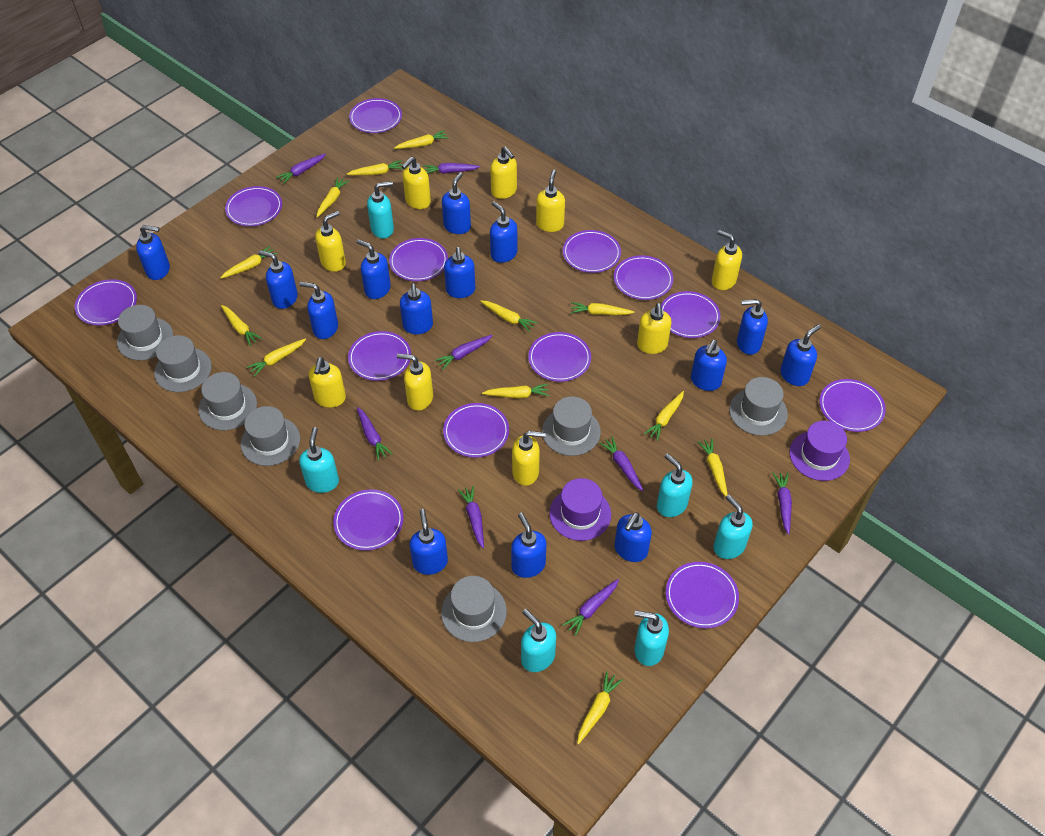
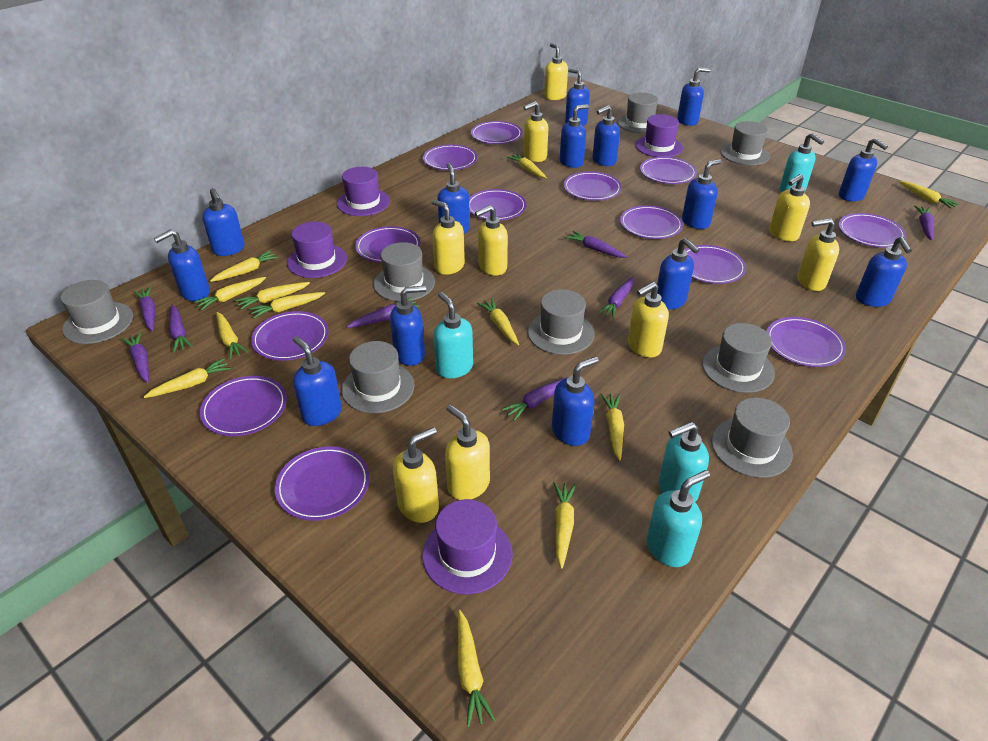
grey hat: 7 -> 8
purple hat: 2 -> 4
turquoise soap dispenser: 6 -> 4

